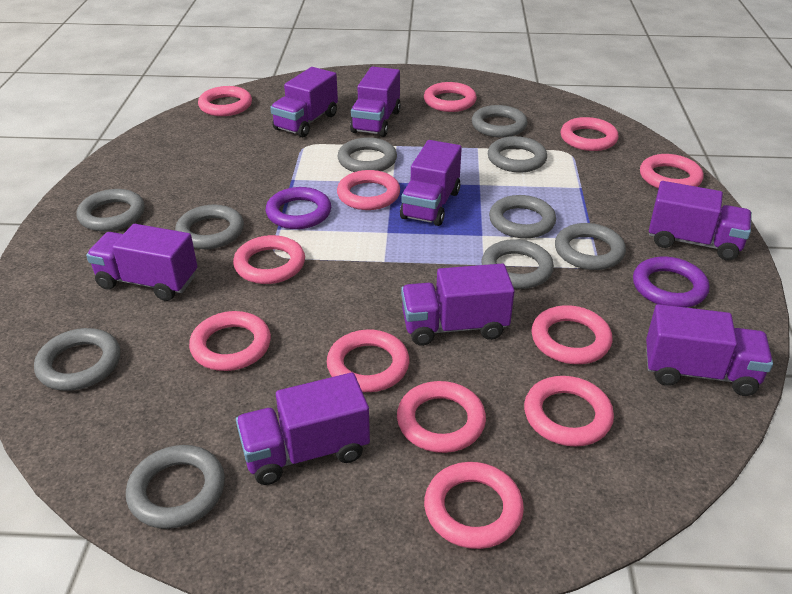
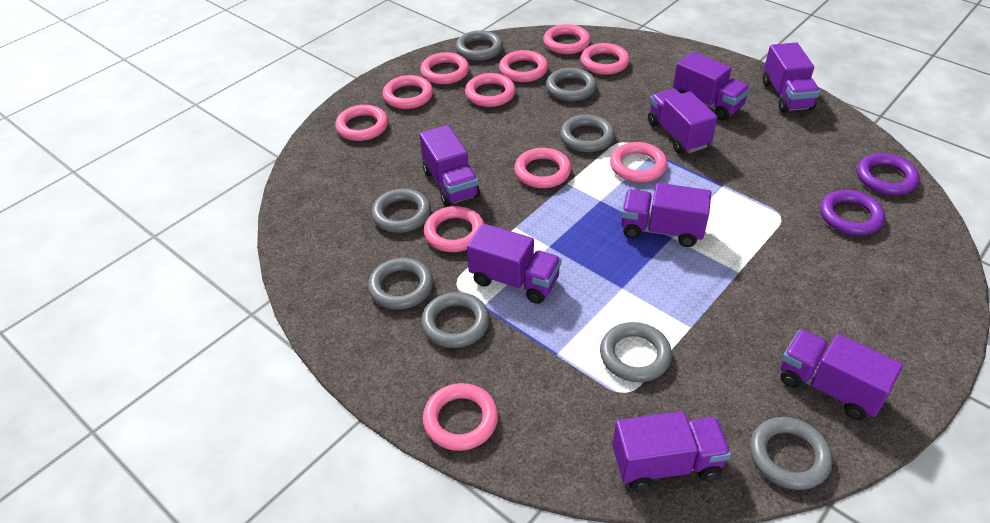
grey ring: 10 -> 8
pink ring: 12 -> 11

